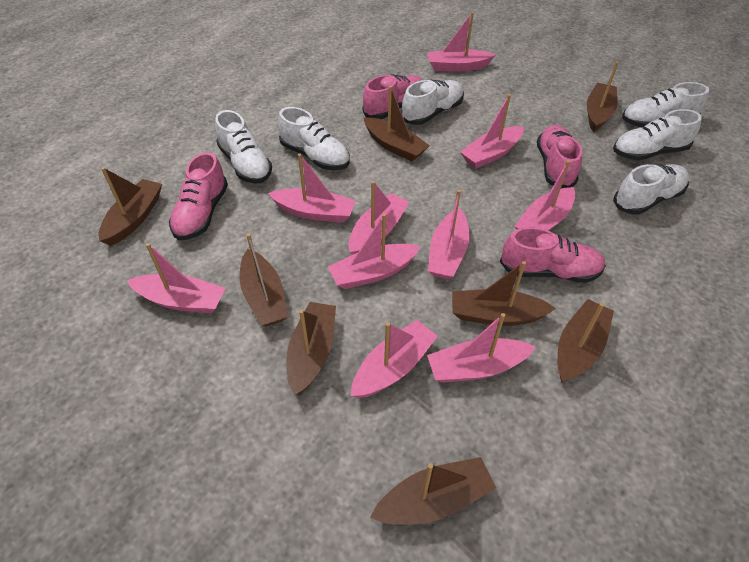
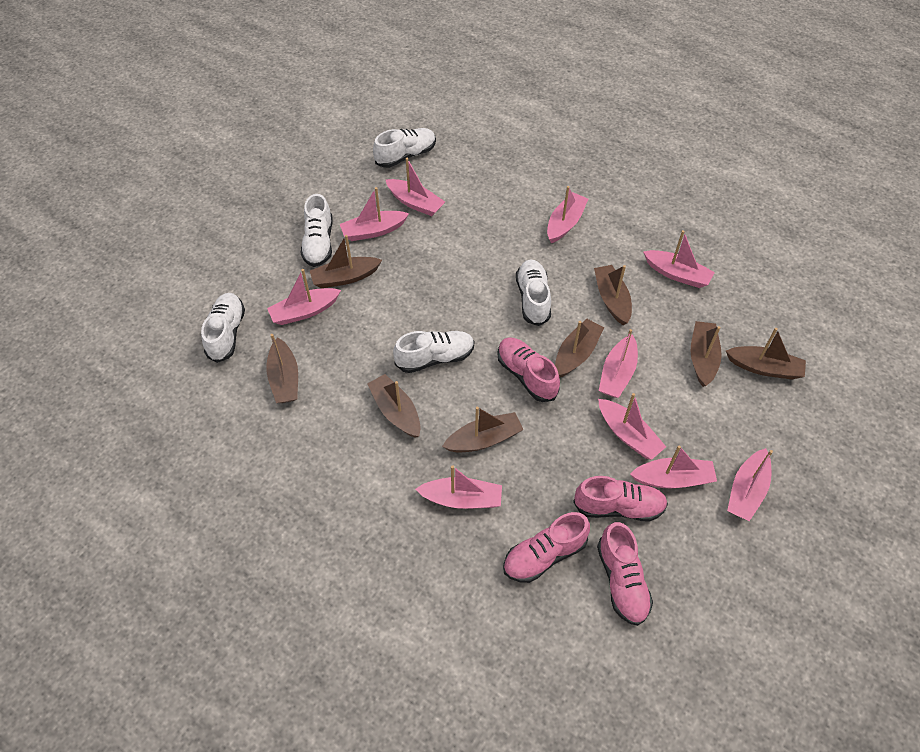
white shoe: 6 -> 5

